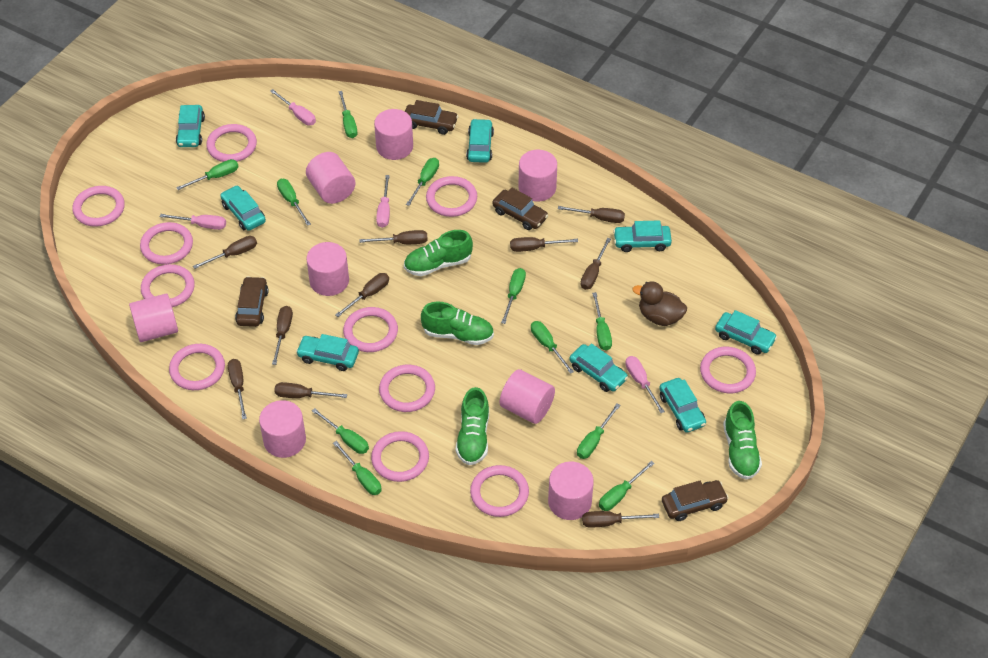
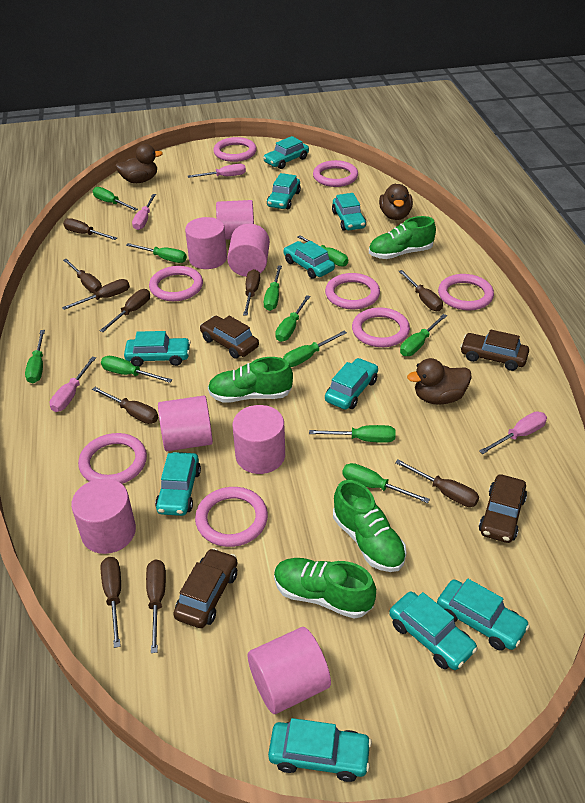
brown duck: 1 -> 3
pink cylinder: 8 -> 7
pink ring: 11 -> 8
turquoise car: 8 -> 10

